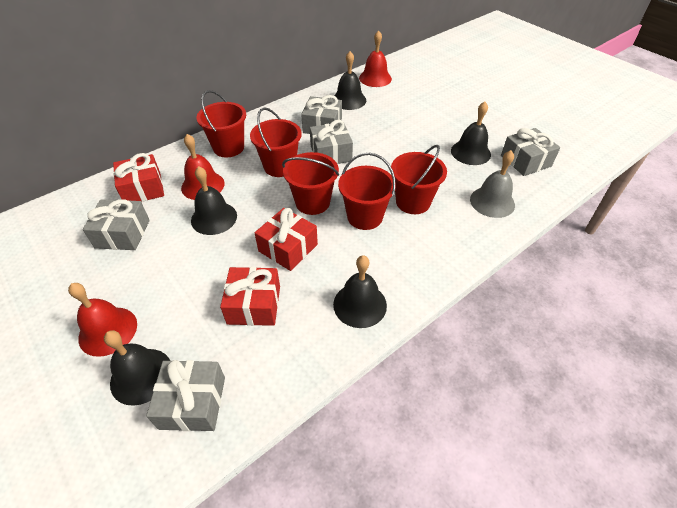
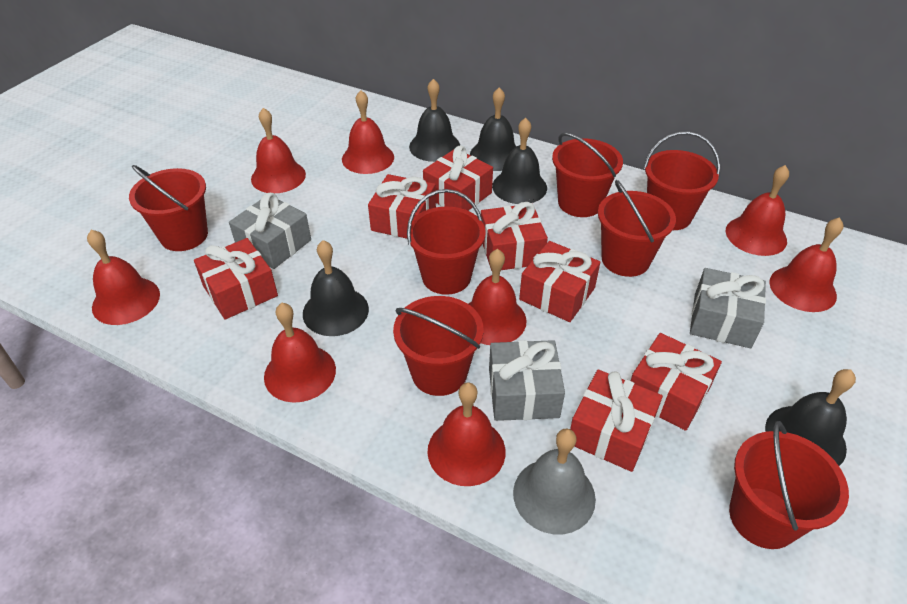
grey gift: 5 -> 3
red bell: 3 -> 8
red bucket: 5 -> 7
red gift: 3 -> 7

